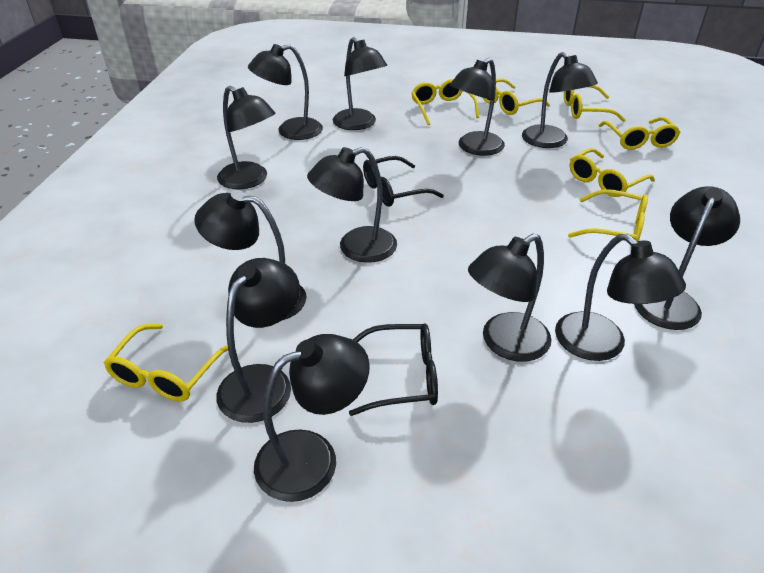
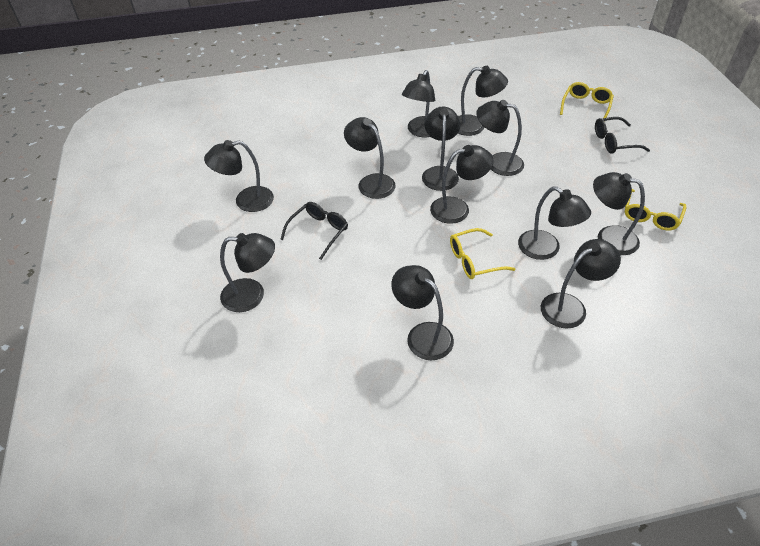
yellow glasses: 7 -> 3

